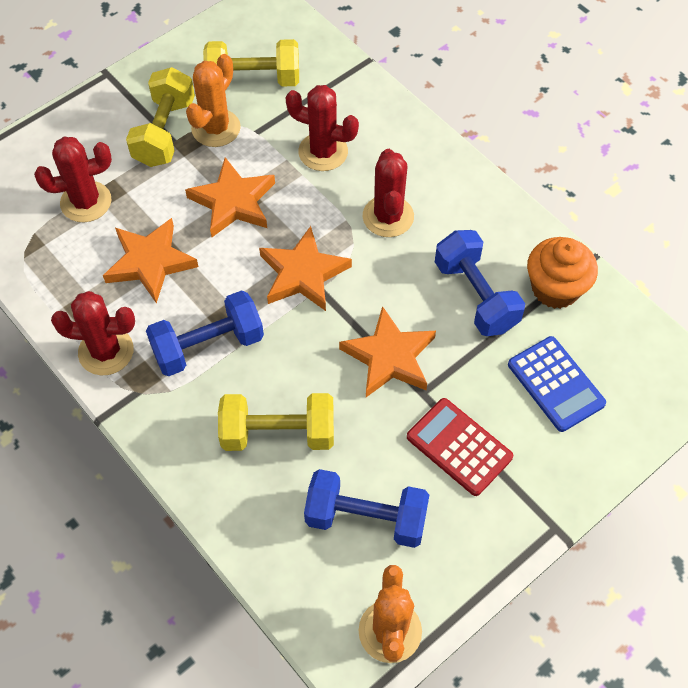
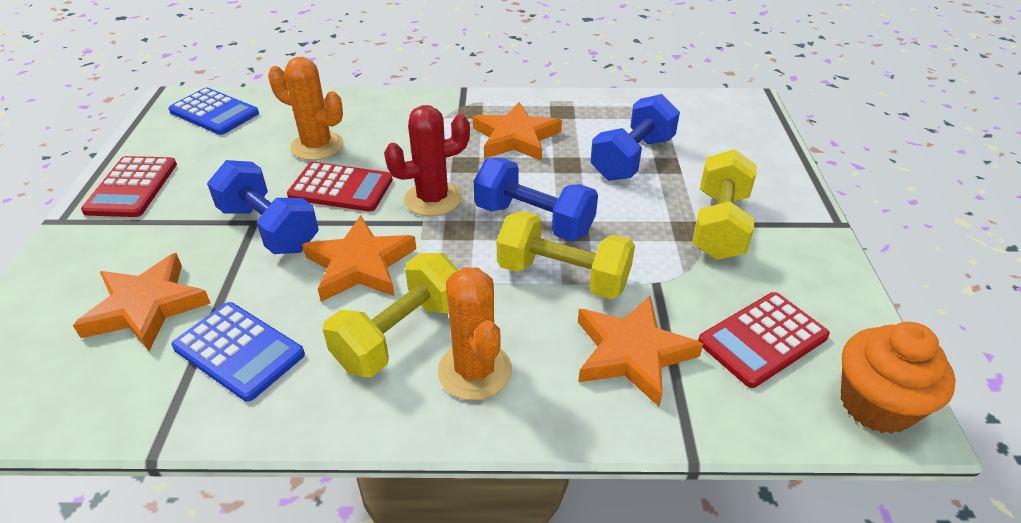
blue calculator: 1 -> 2
red cactus: 4 -> 1
red calculator: 1 -> 3

